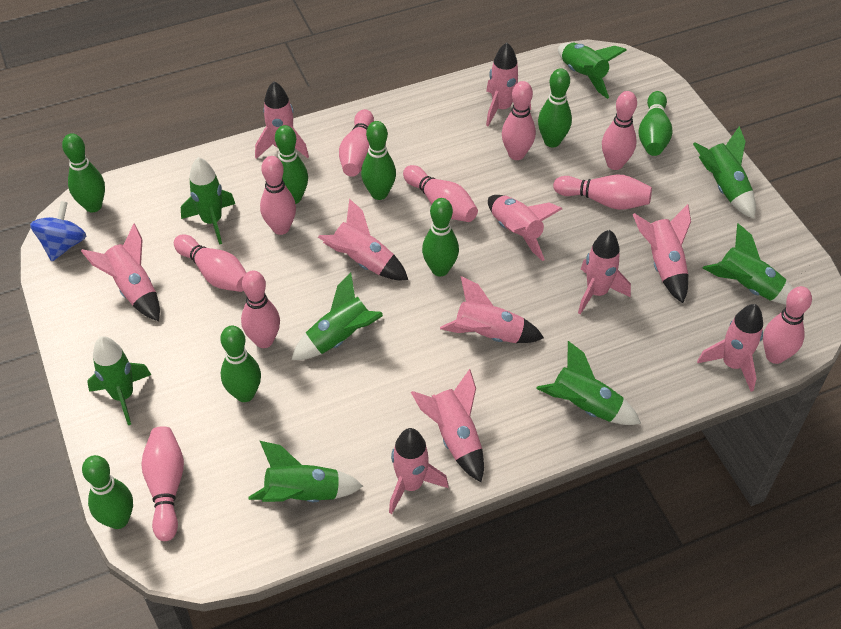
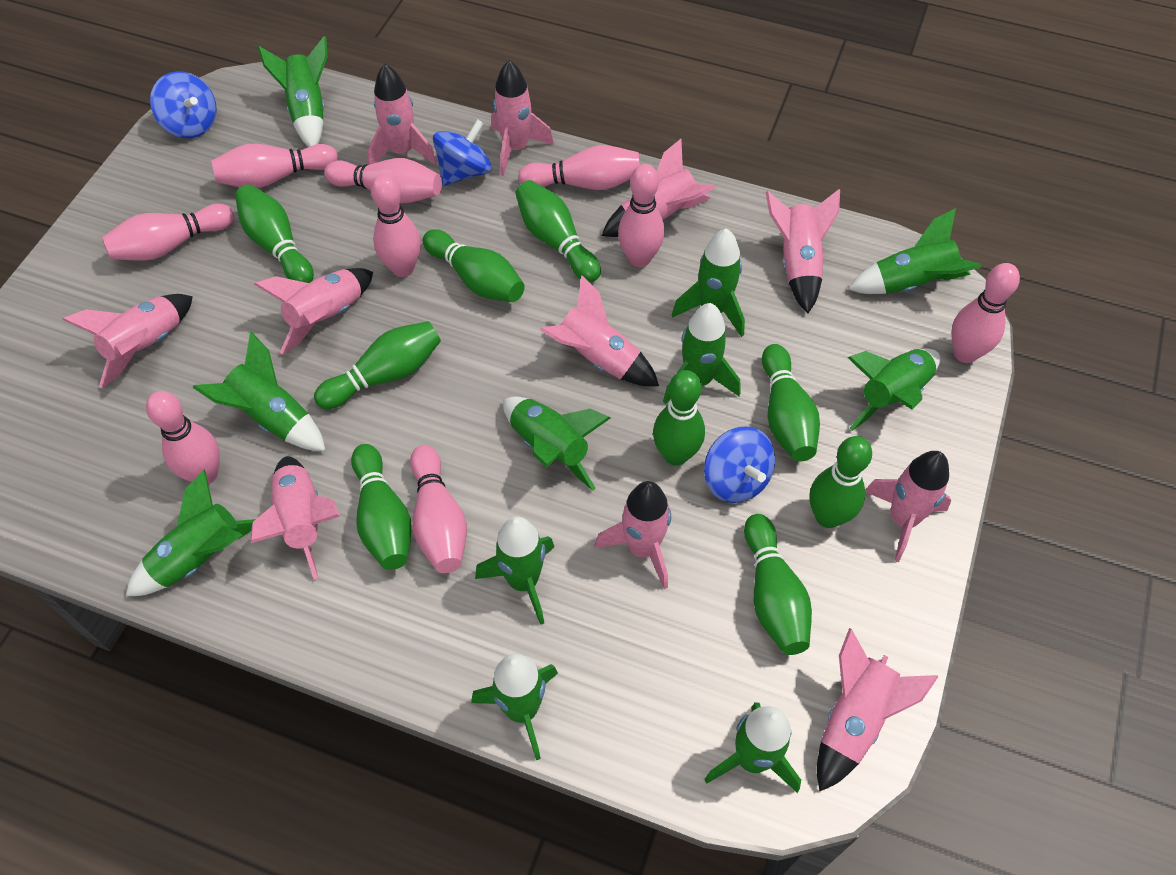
blue spinning top: 1 -> 3
green bowling pin: 8 -> 9
green rocket: 8 -> 11
pink bowling pin: 10 -> 9

